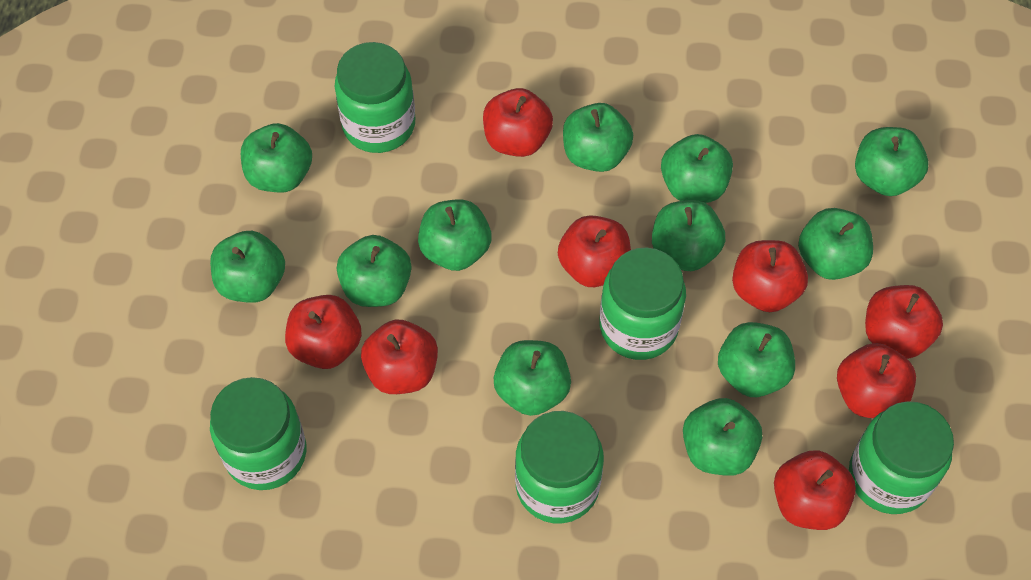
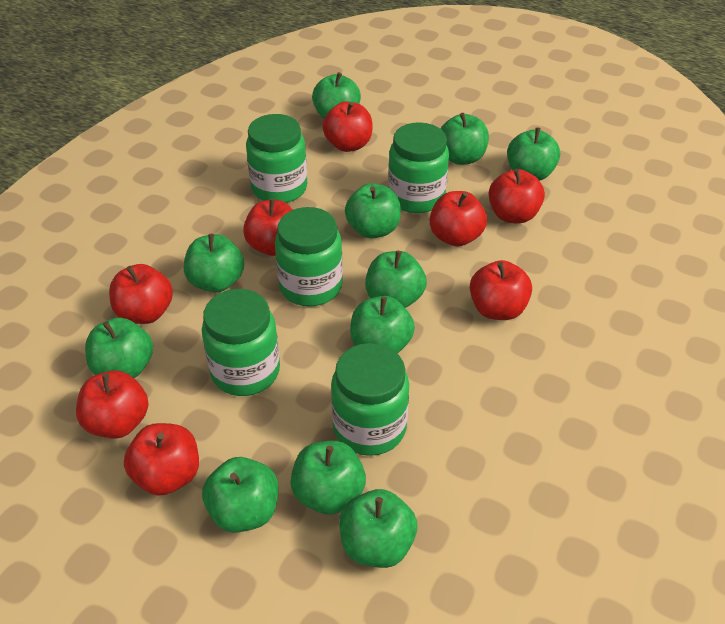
green apple: 12 -> 11

